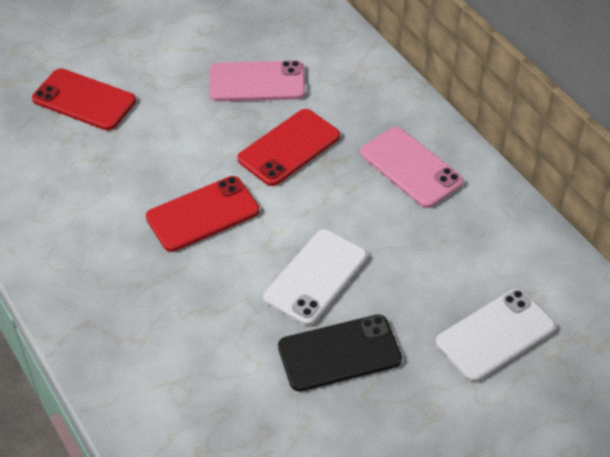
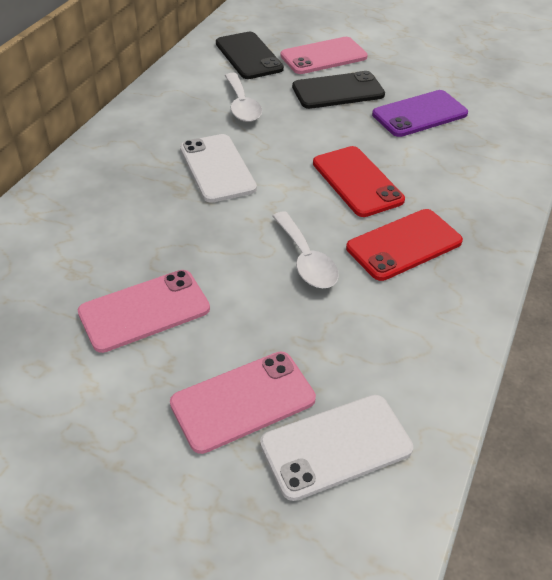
black phone: 1 -> 2
pink phone: 2 -> 3
purple phone: 0 -> 1
red phone: 3 -> 2
white spoon: 0 -> 2

